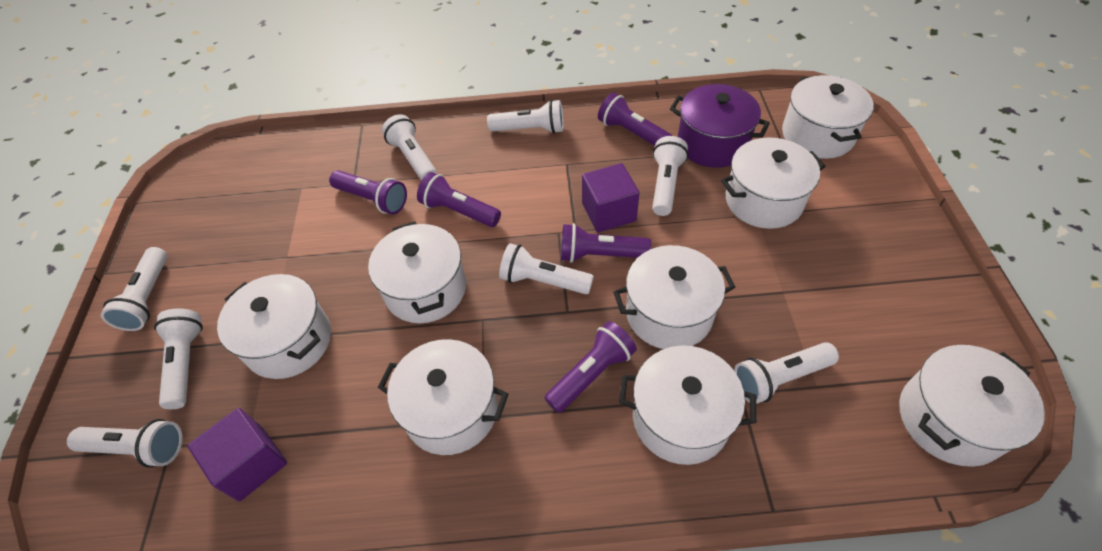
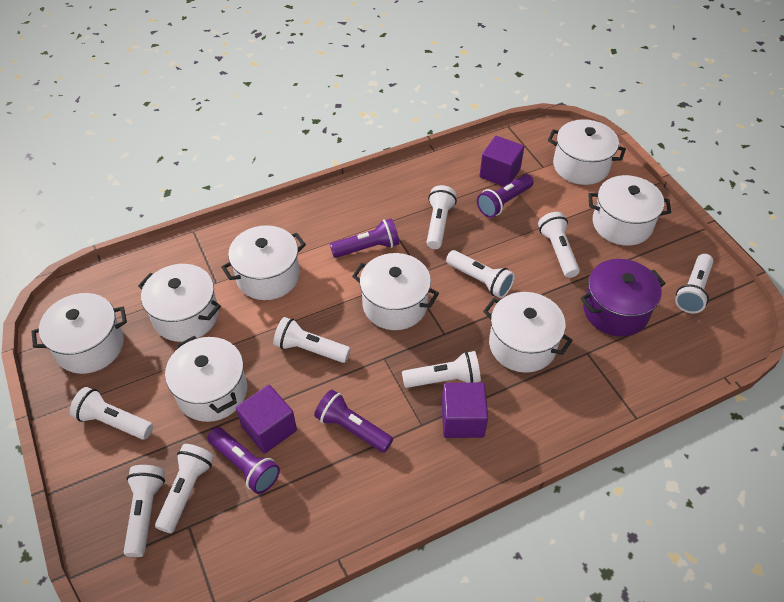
purple cube: 2 -> 3
purple flashlight: 5 -> 4
white flashlight: 8 -> 9

